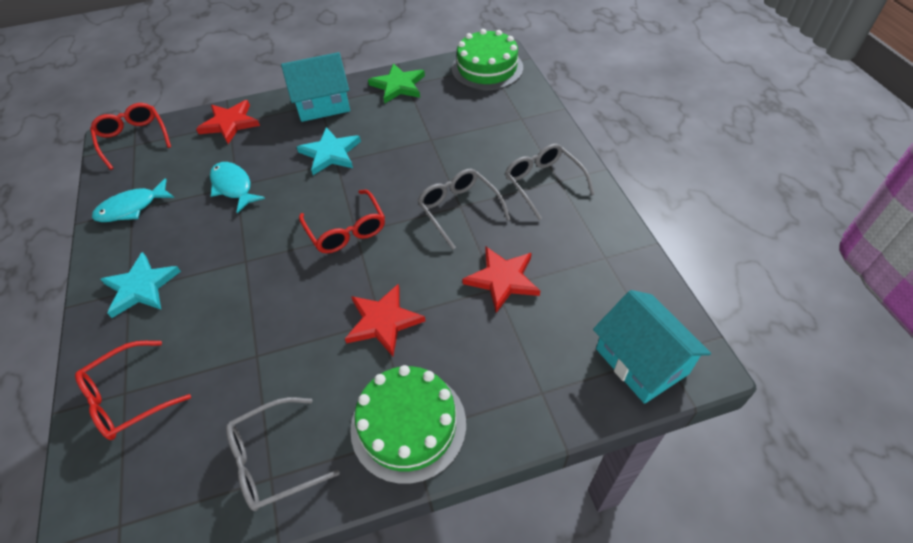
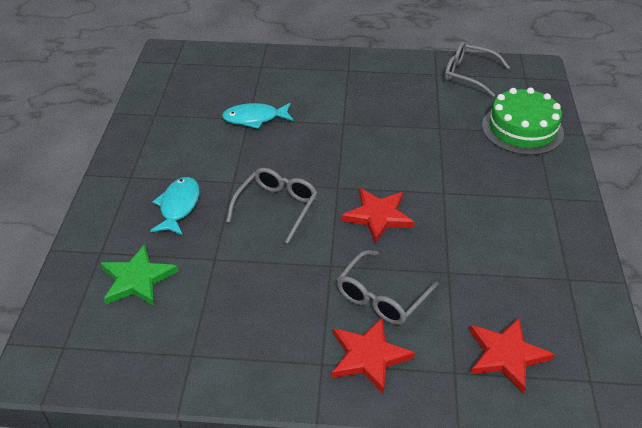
green cake: 2 -> 1
red glasses: 3 -> 0
turquoise house: 2 -> 0
turquoise star: 2 -> 0

